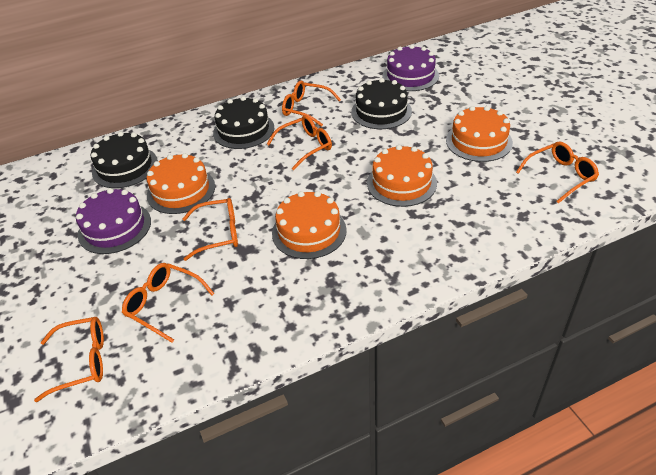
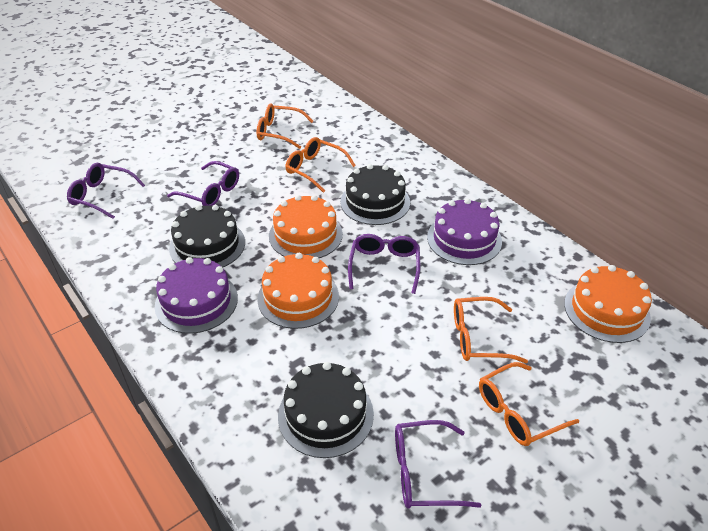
orange cake: 4 -> 3
orange glasses: 6 -> 4
purple glasses: 0 -> 4

